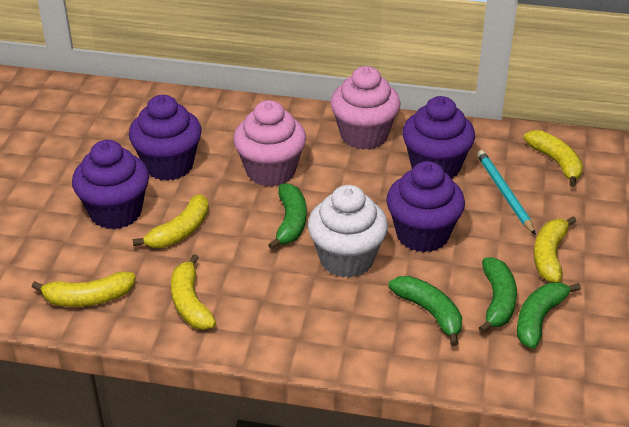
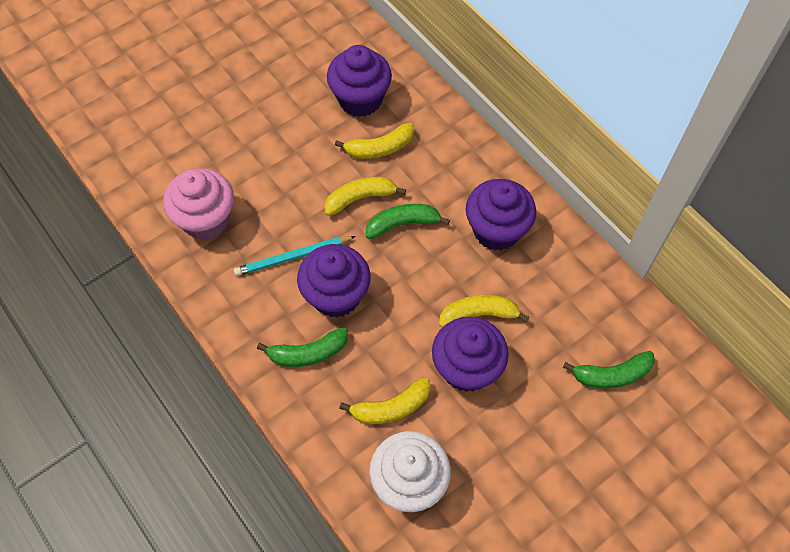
green banana: 4 -> 3
pink cupcake: 2 -> 1
yellow banana: 5 -> 4

